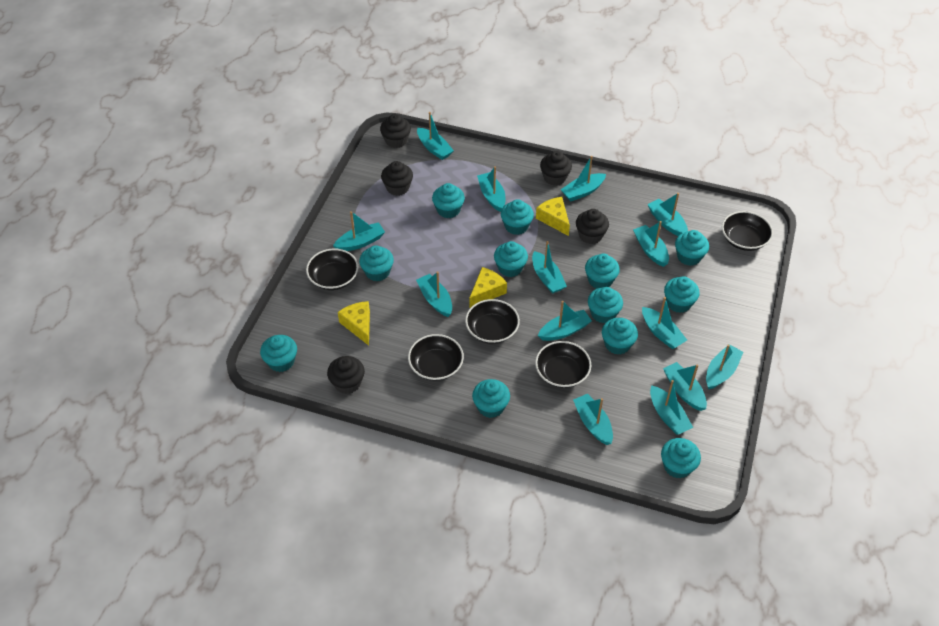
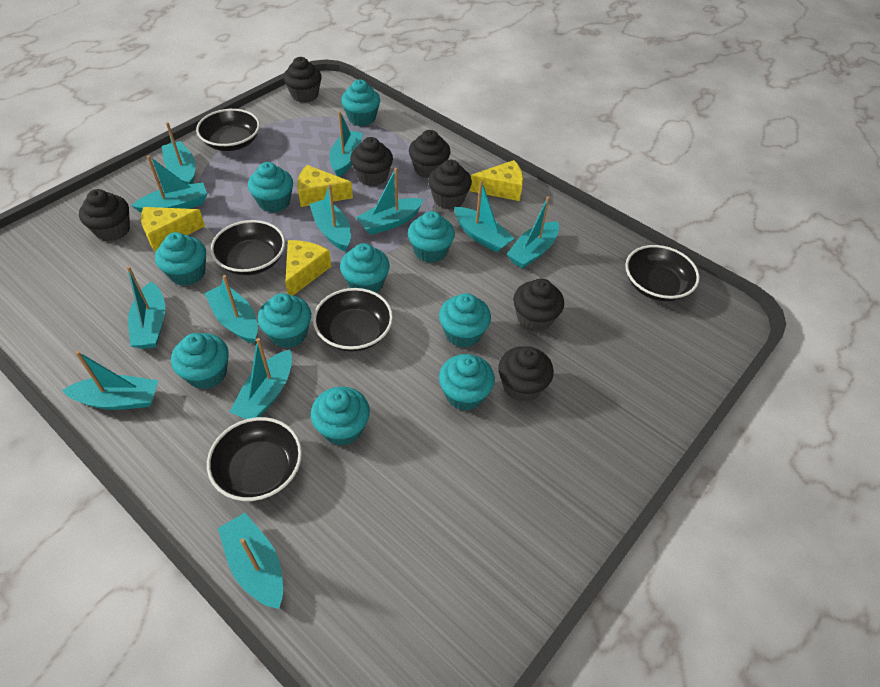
black cupcake: 5 -> 7
turquoise boat: 14 -> 12
turquoise cupcake: 12 -> 10
yellow cheese: 3 -> 4

